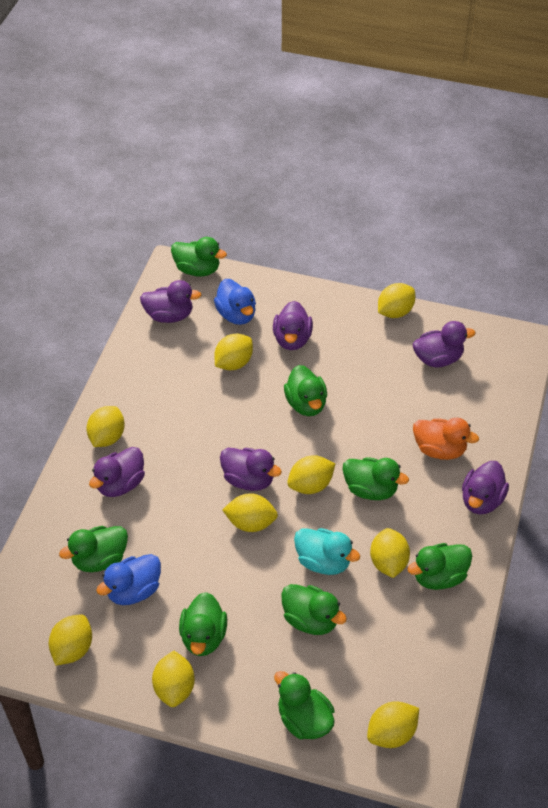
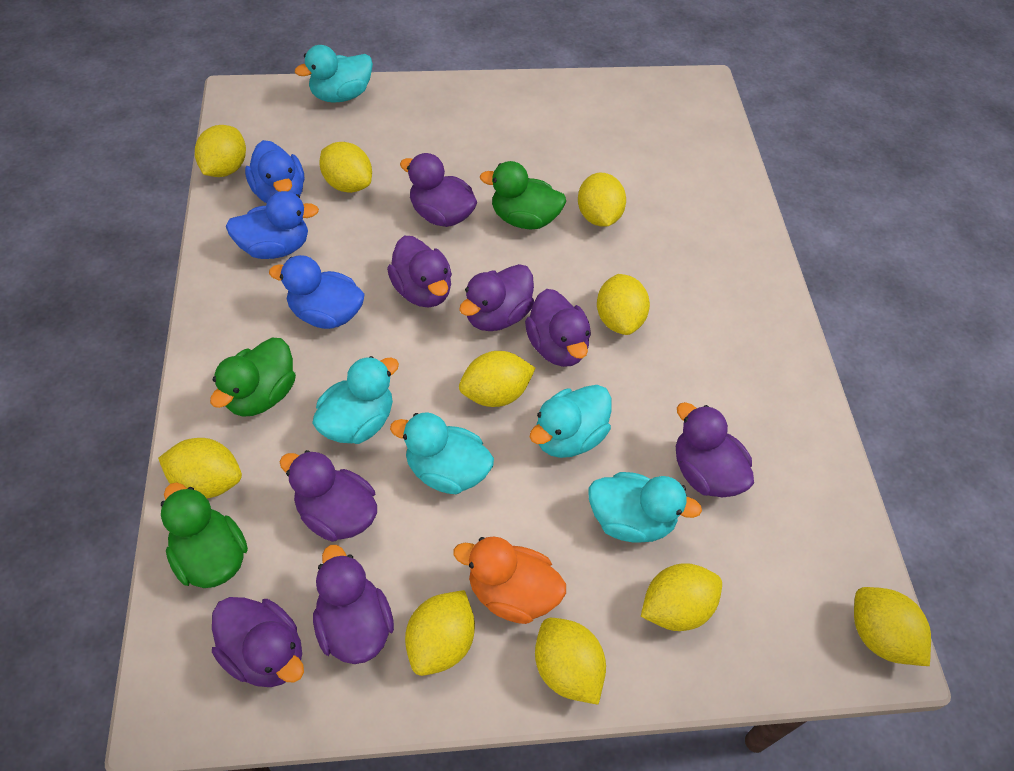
blue duck: 2 -> 3
green duck: 8 -> 3
purple duck: 6 -> 8
turquoise duck: 1 -> 5
yellow lemon: 9 -> 10

